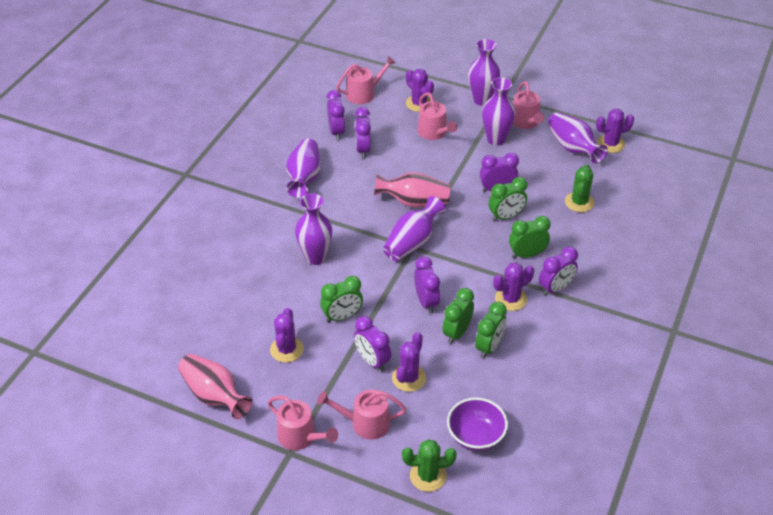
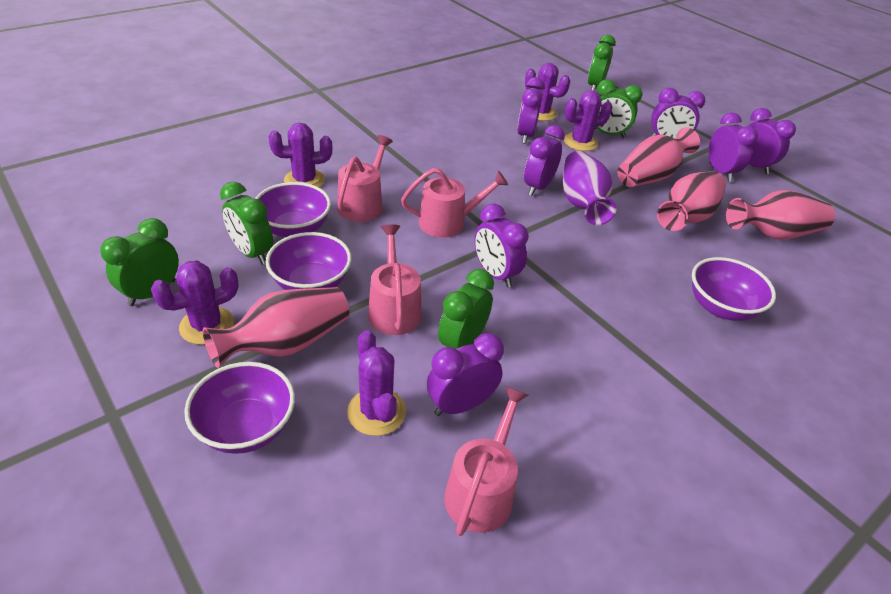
green cactus: 2 -> 0
pink vase: 2 -> 4
pink watering can: 5 -> 4
purple bowl: 1 -> 4
purple clock: 6 -> 7
purple vase: 6 -> 1

